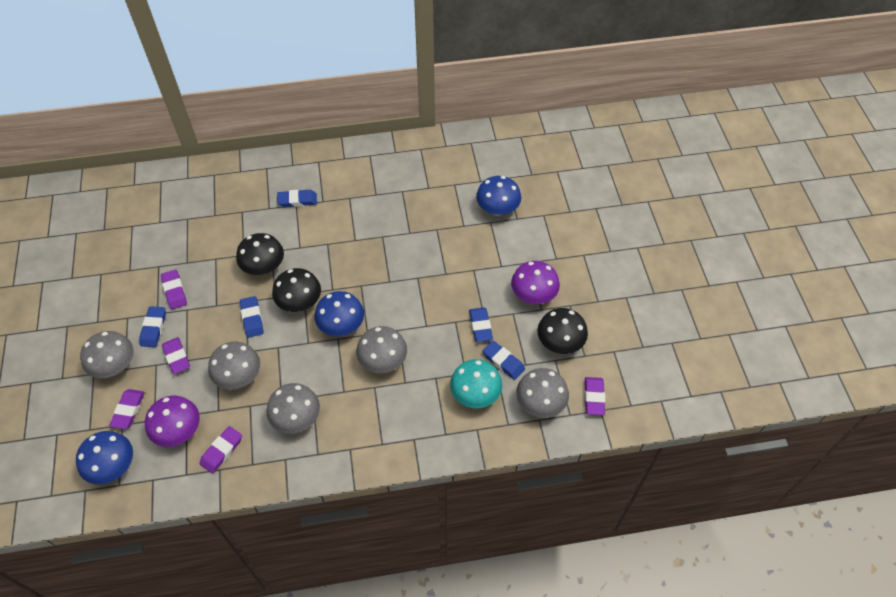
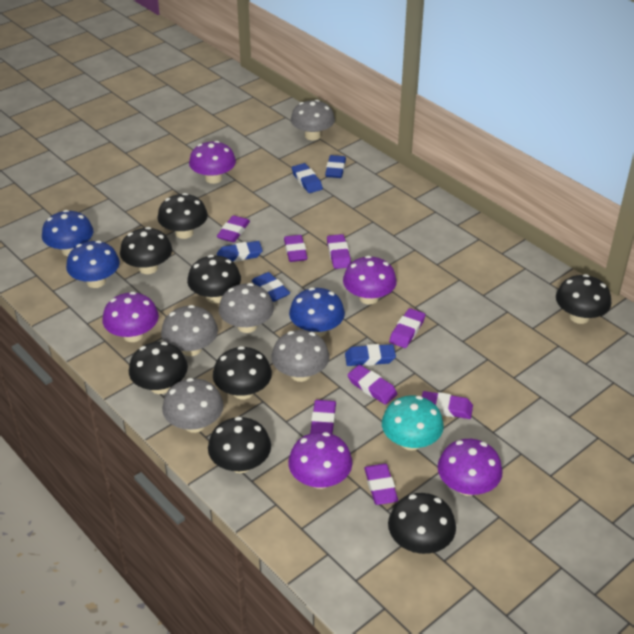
black mushroom: 3 -> 8
purple eraser: 5 -> 8
purple mushroom: 2 -> 5

